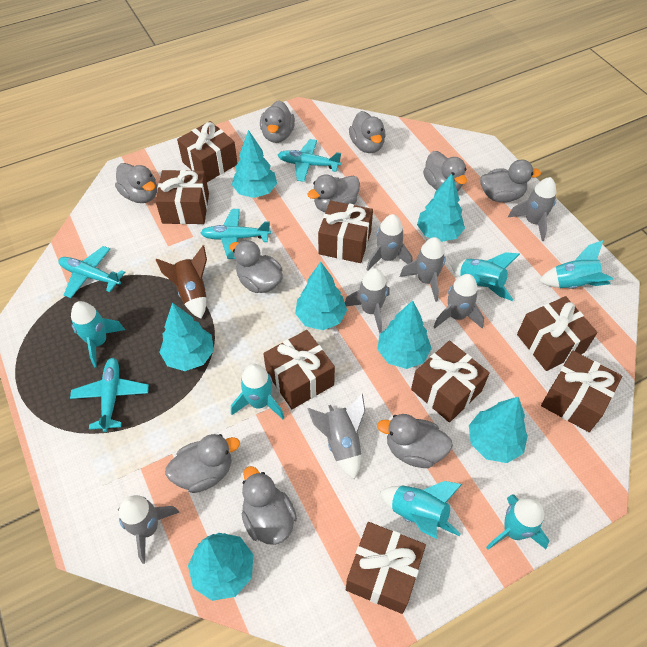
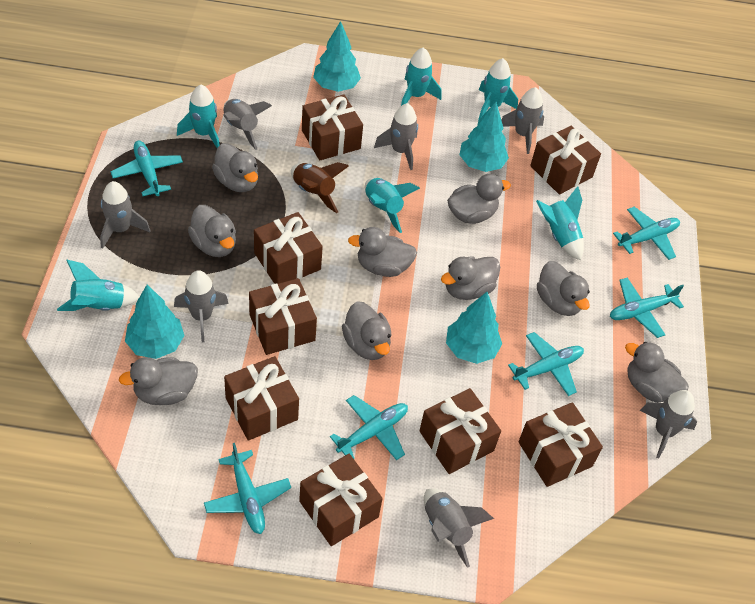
grey duck: 10 -> 9
turquoise plane: 4 -> 6
turquoise tree: 7 -> 4

